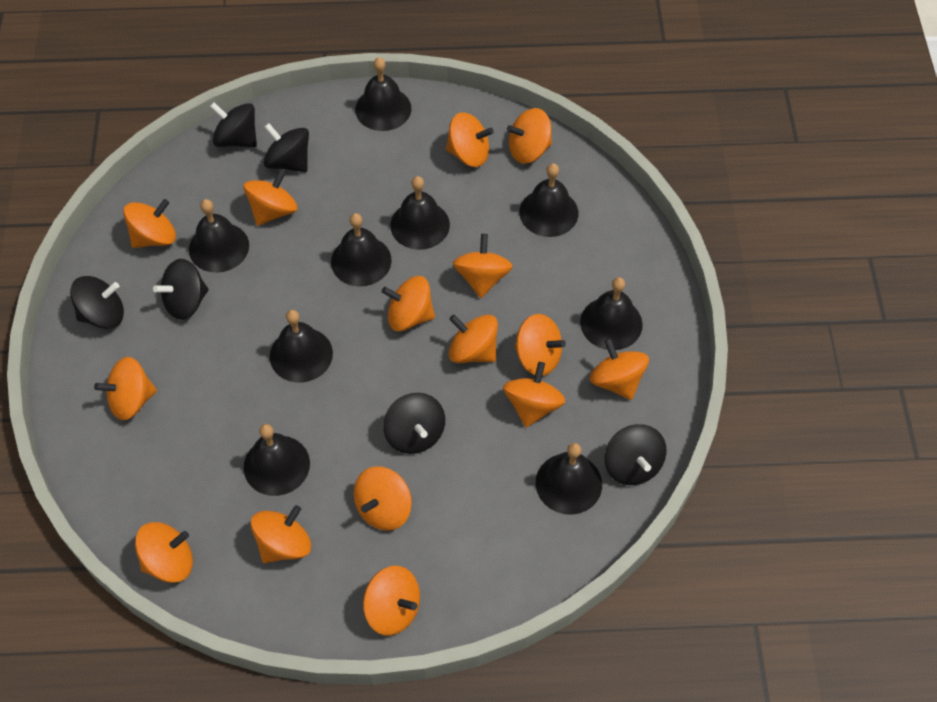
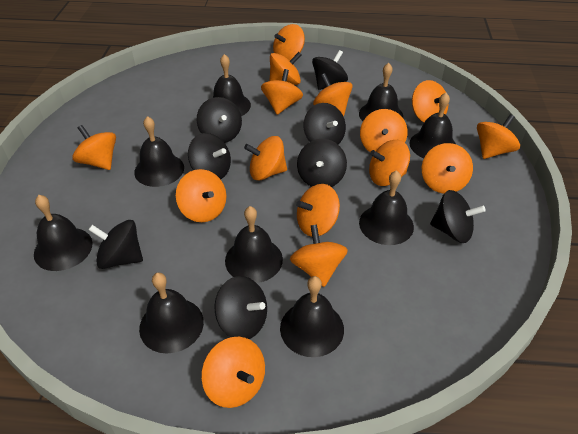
black spinning top: 6 -> 8

